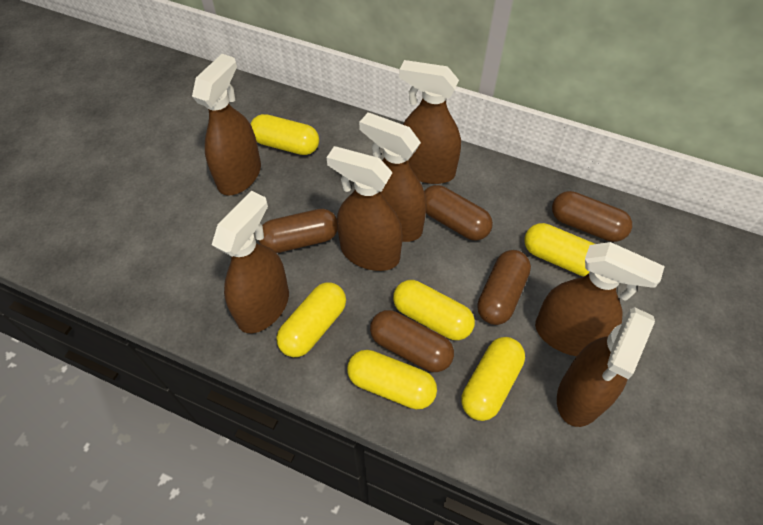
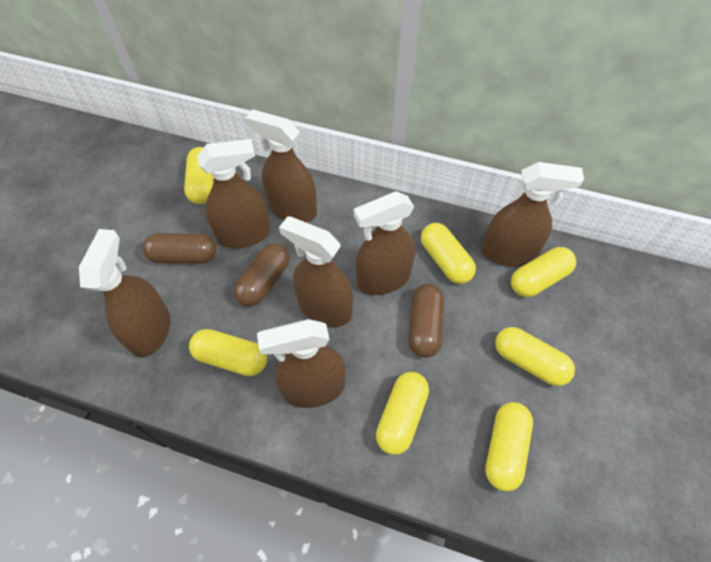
brown capsule: 5 -> 3
yellow capsule: 6 -> 7

